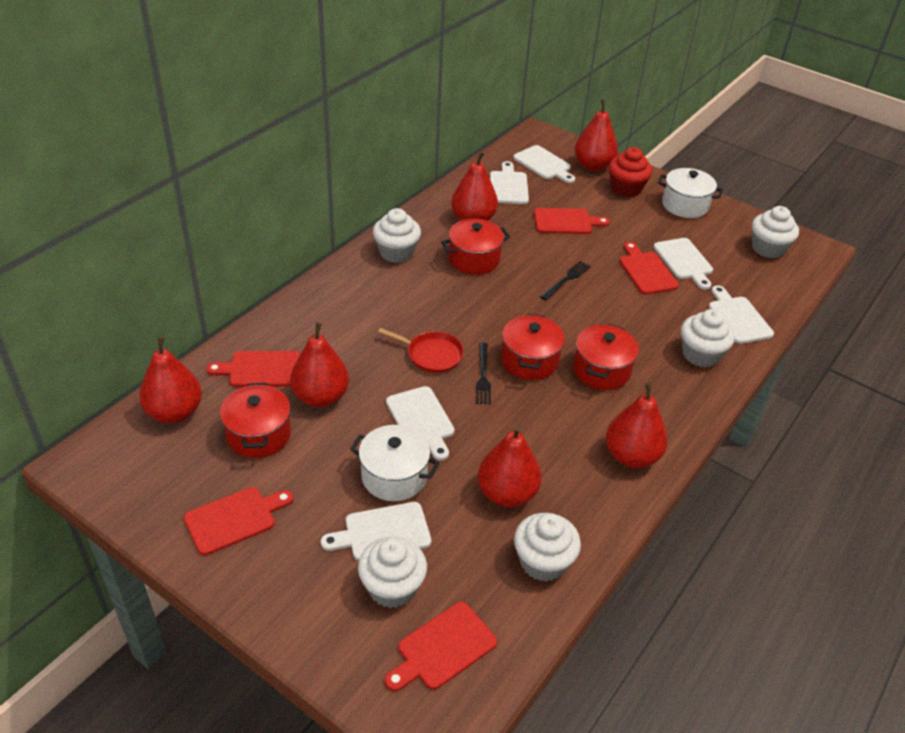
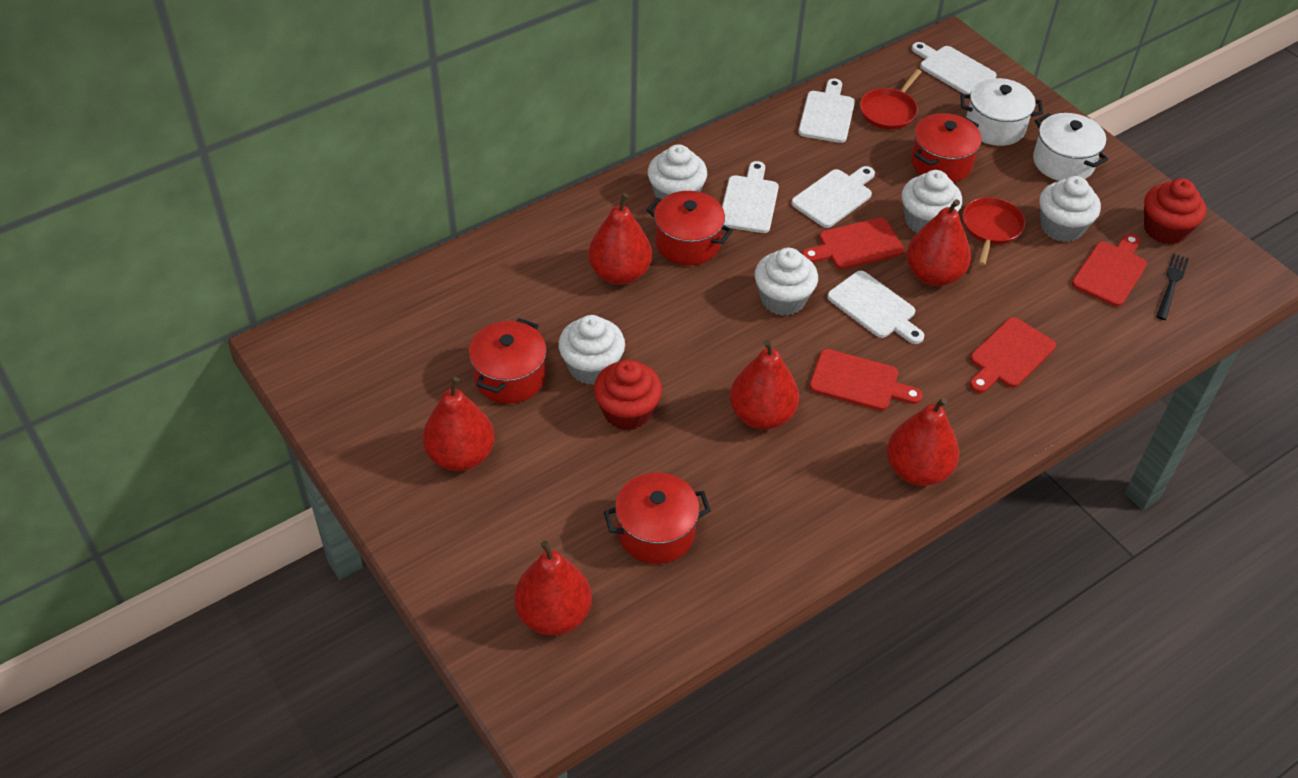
black fork: 2 -> 1
red cupcake: 1 -> 2
red cutting board: 5 -> 4
red pan: 1 -> 2
white cutting board: 6 -> 5

